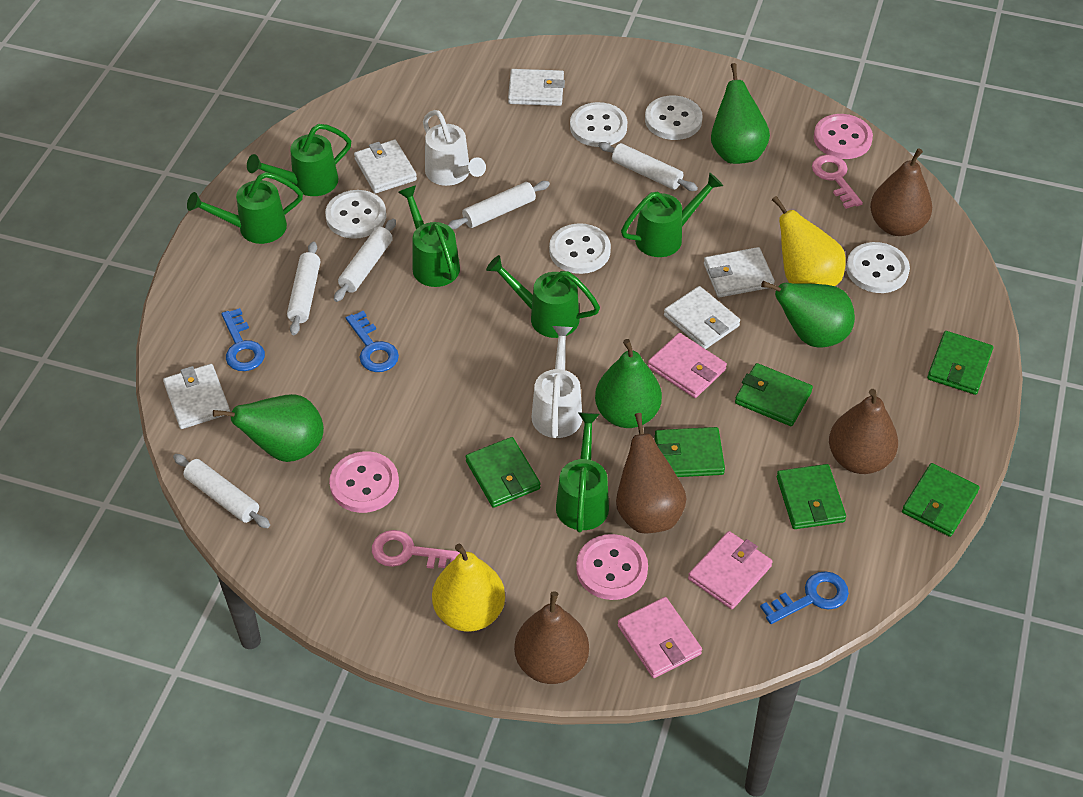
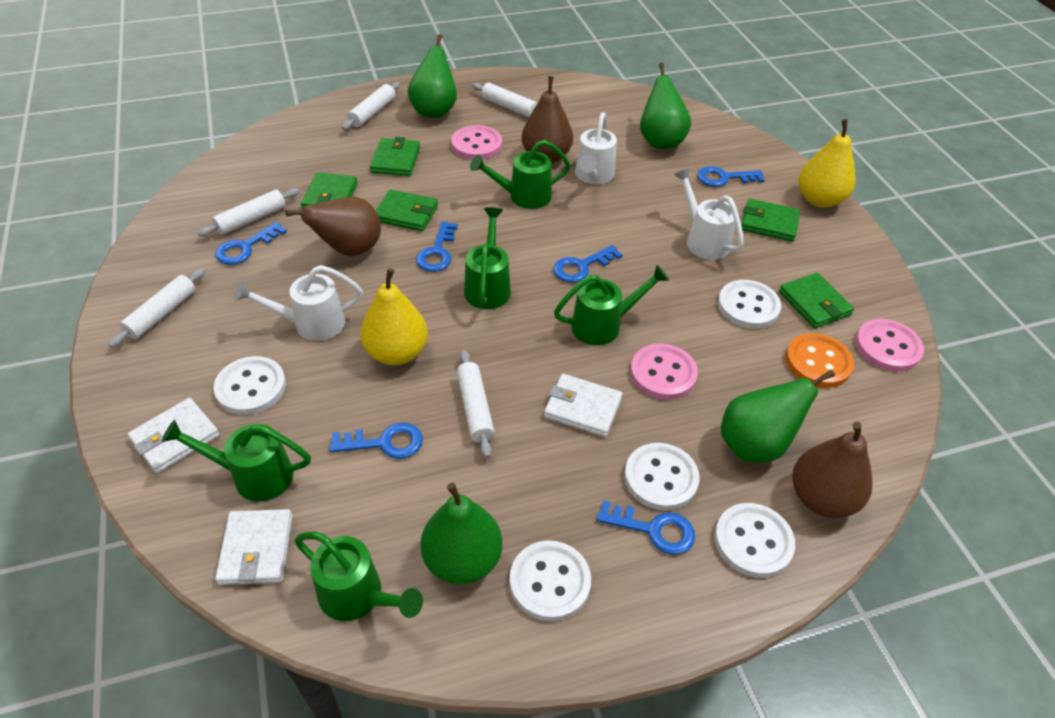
blue key: 3 -> 6
brown pear: 4 -> 3
green wallet: 6 -> 5
green watering can: 6 -> 5
orange button: 0 -> 1
pink key: 2 -> 0
pink wallet: 3 -> 0
white wallet: 5 -> 3
white watering can: 2 -> 3

